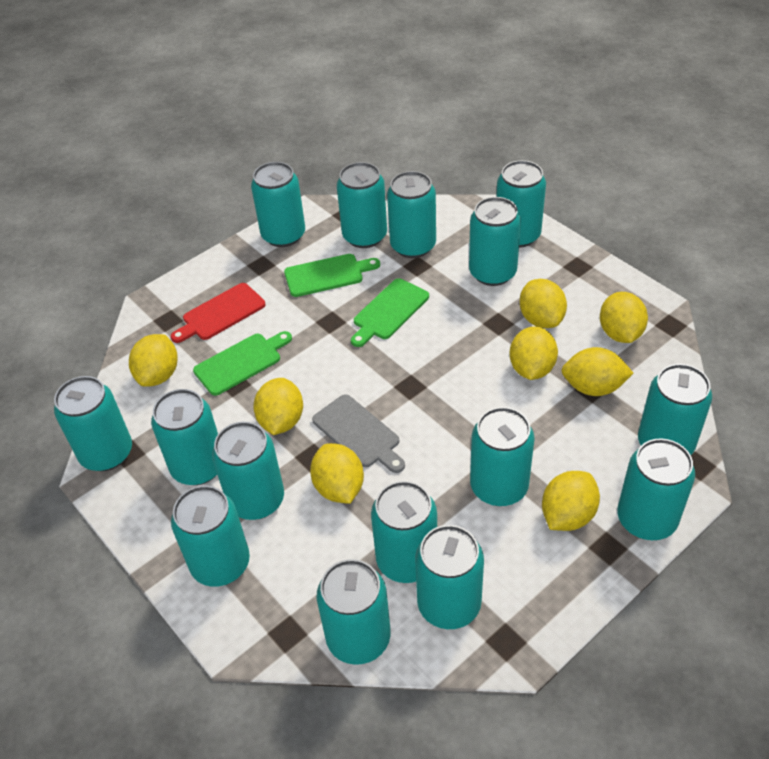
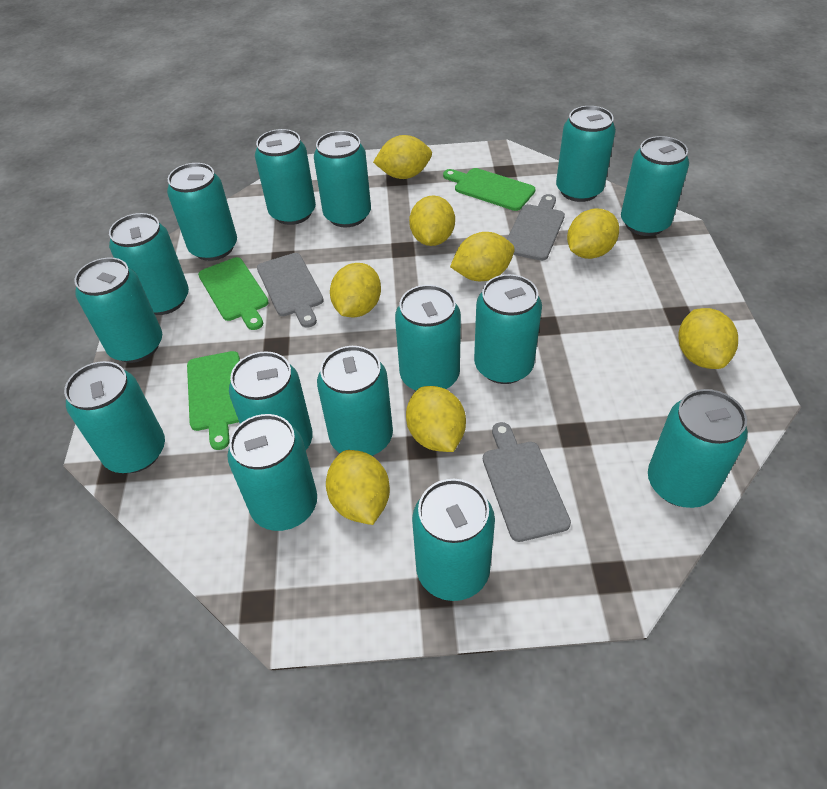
grey cutting board: 1 -> 3
red cutting board: 1 -> 0

